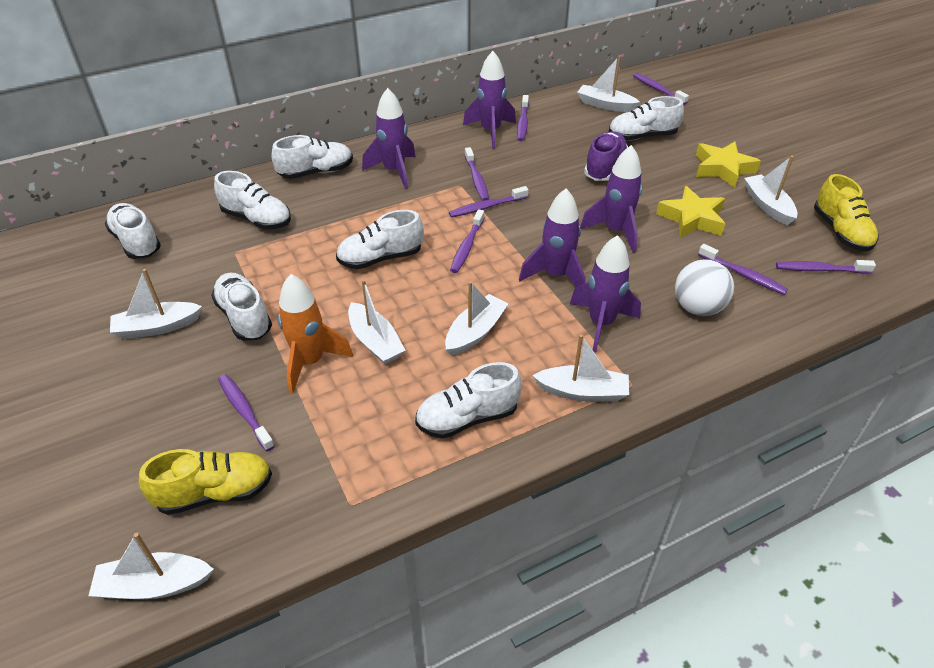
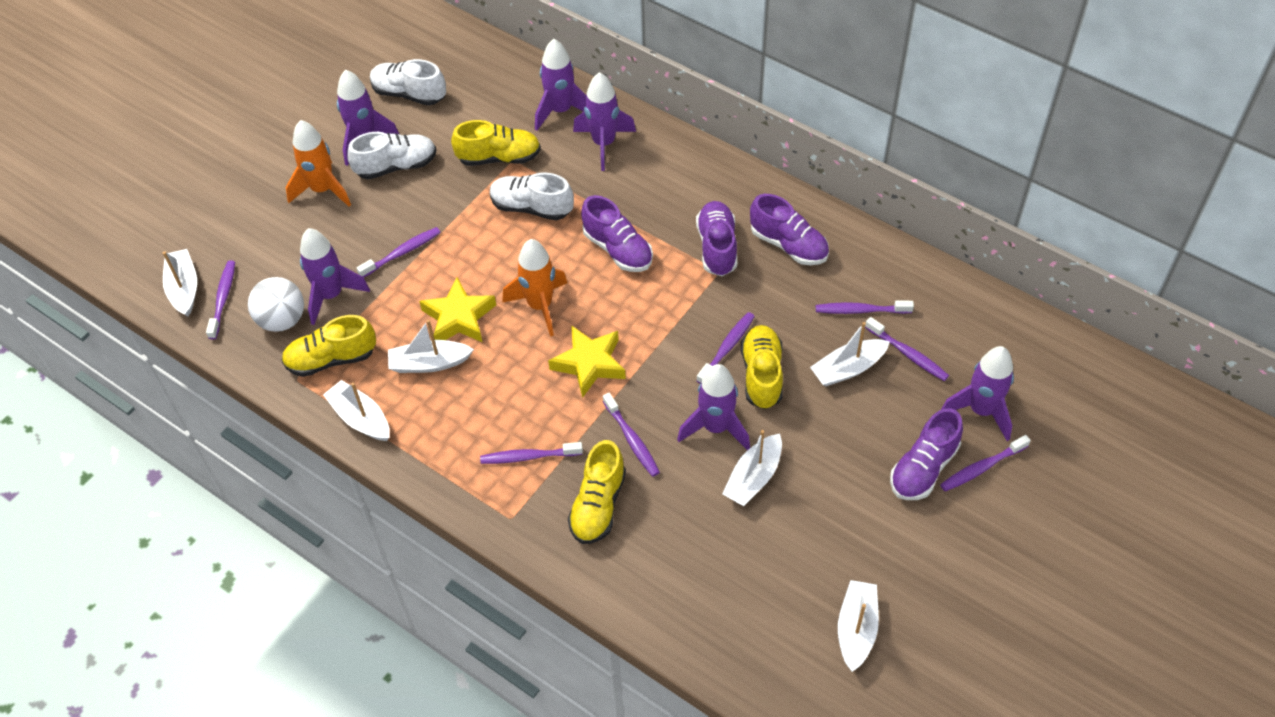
orange rocket: 1 -> 2
purple rocket: 5 -> 6
purple shoe: 1 -> 4
white boat: 7 -> 6
white shoe: 7 -> 3
yellow shoe: 2 -> 4

